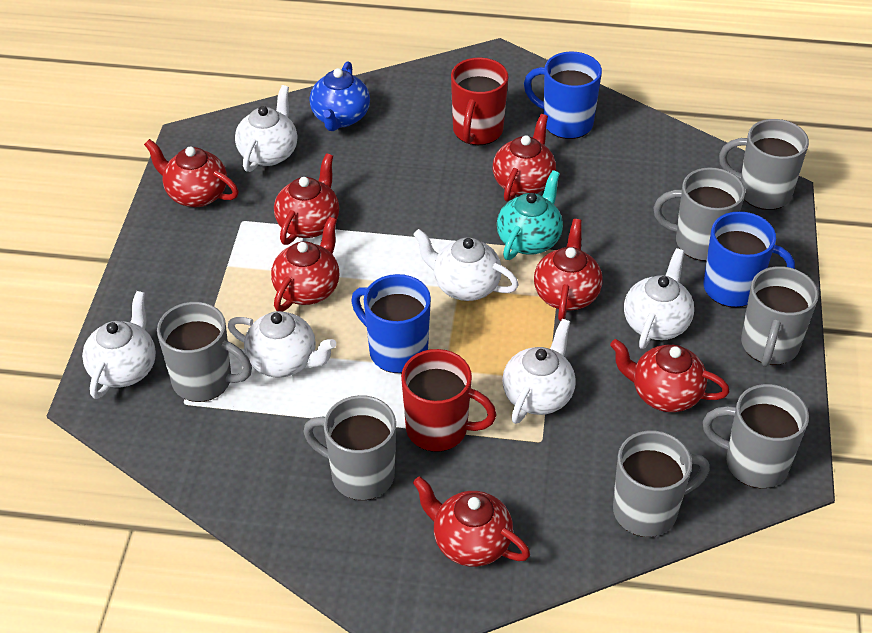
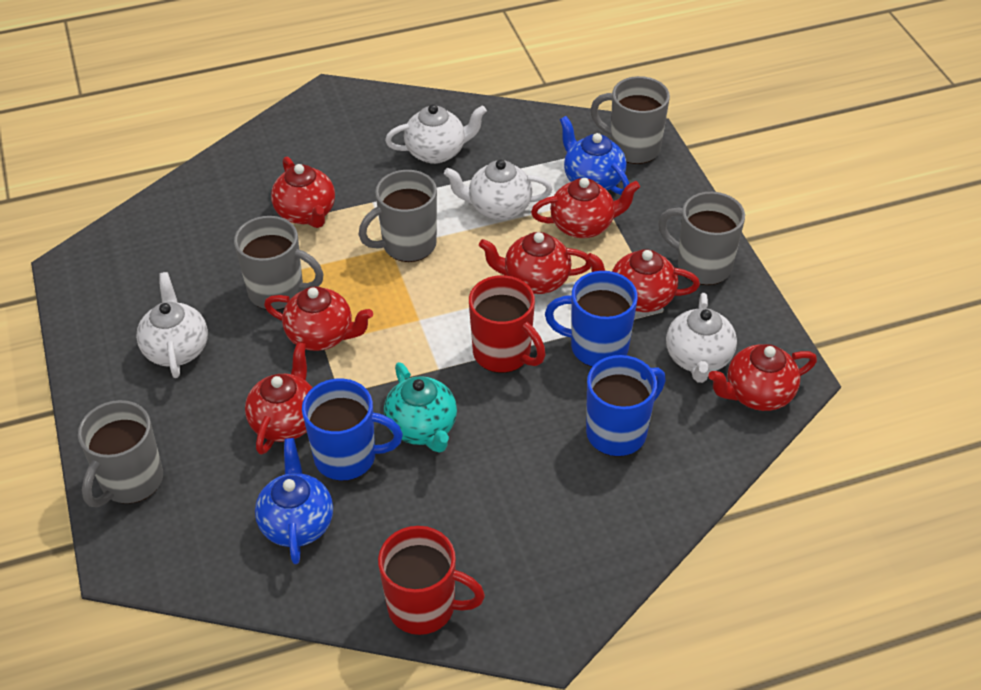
blue teapot: 1 -> 2
grey mug: 7 -> 5
white teapot: 6 -> 4

